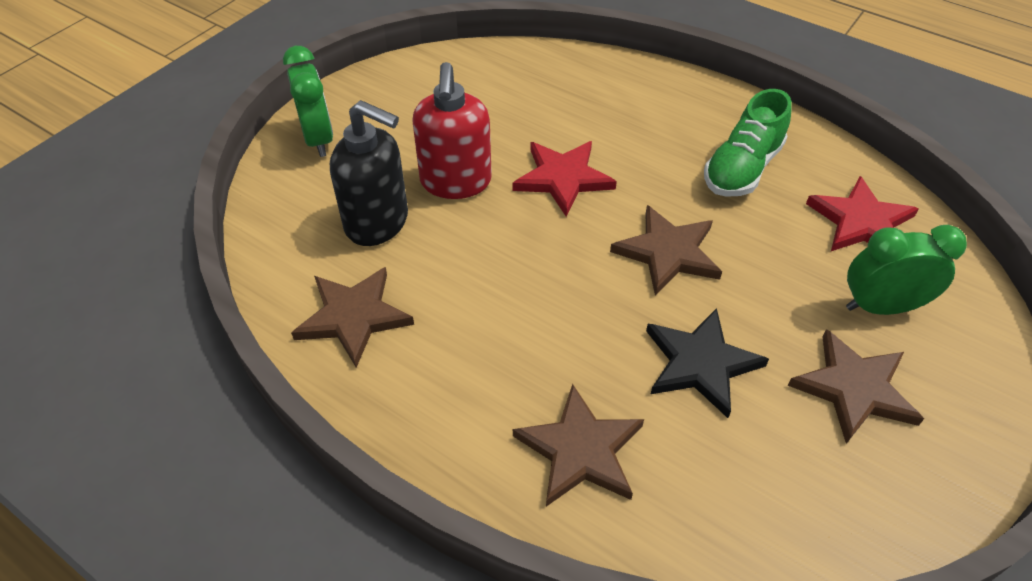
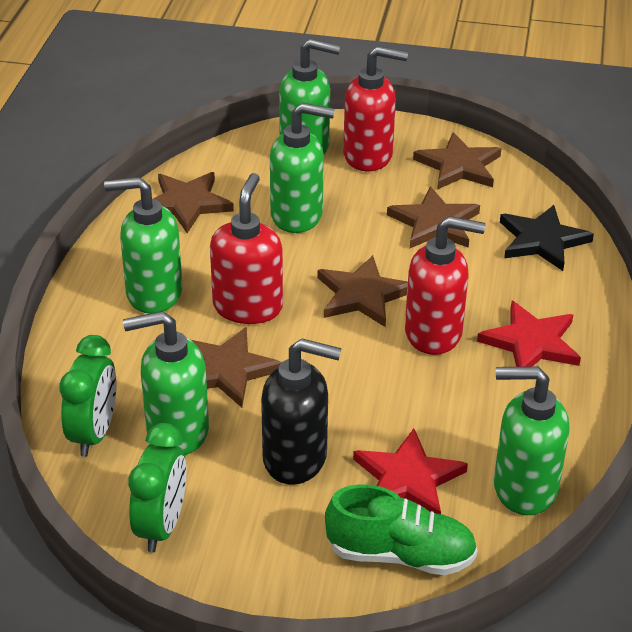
brown star: 4 -> 5
green soap dispenser: 0 -> 5
red soap dispenser: 1 -> 3

